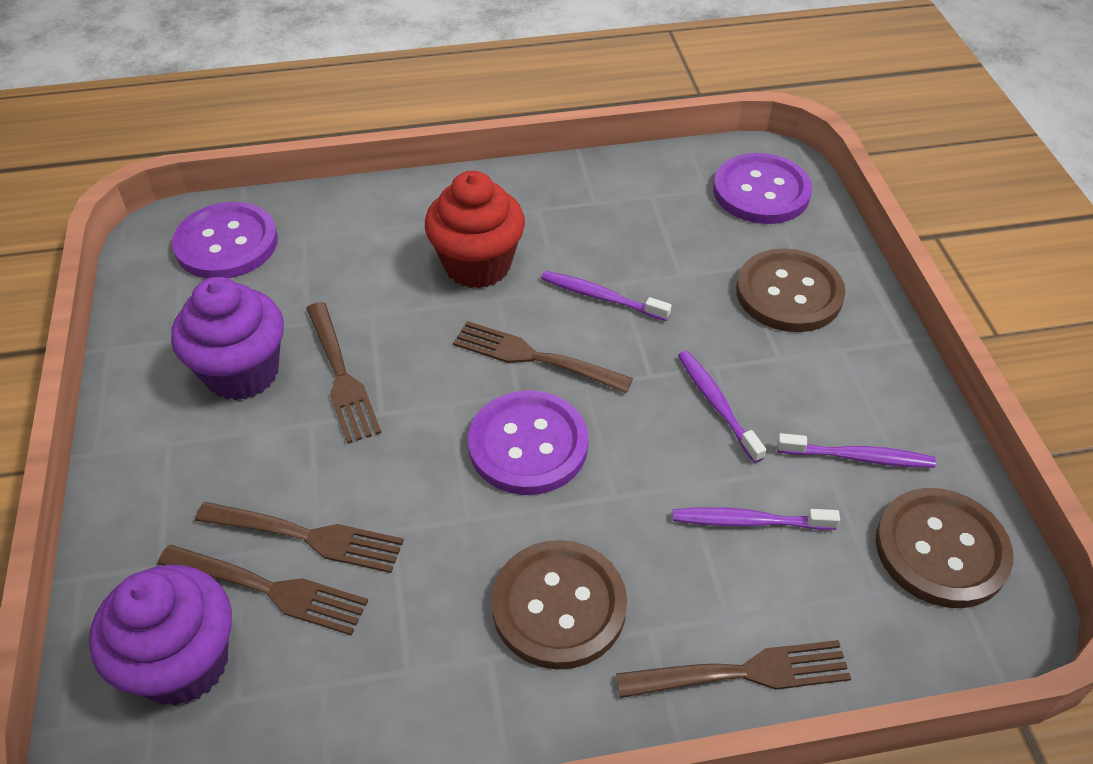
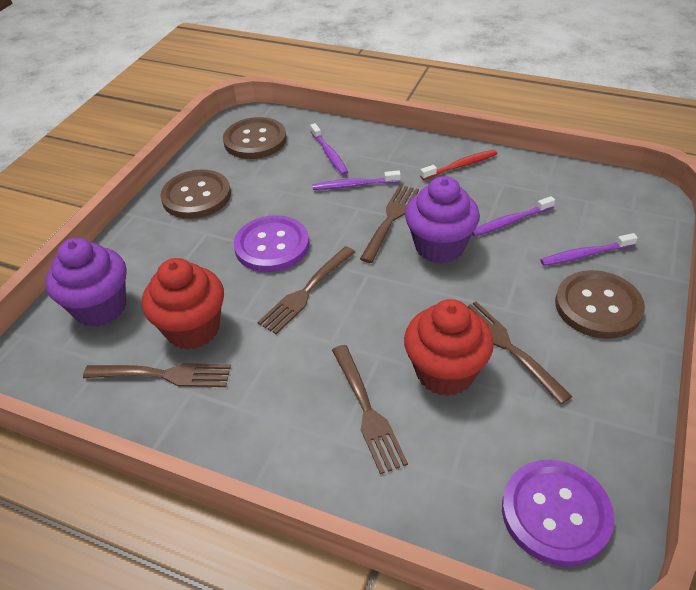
purple button: 3 -> 2
red cupcake: 1 -> 2
red toothbrush: 0 -> 1

